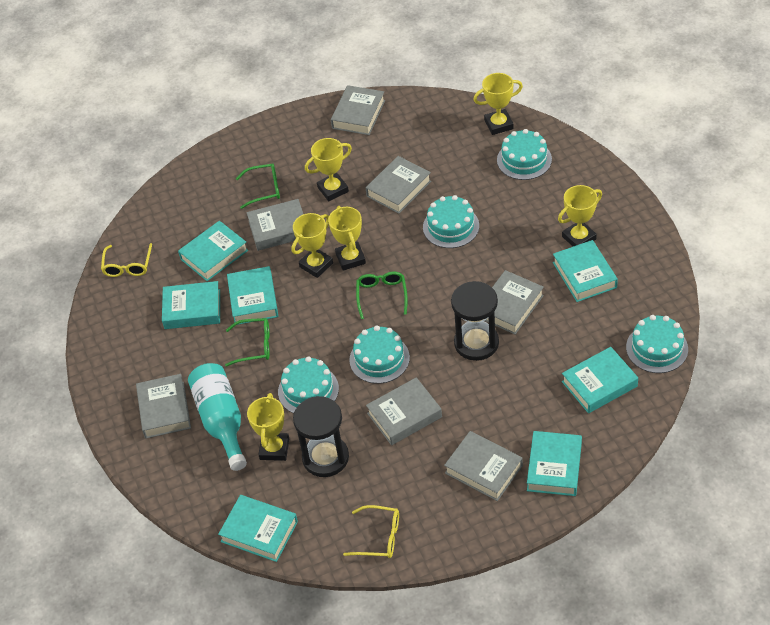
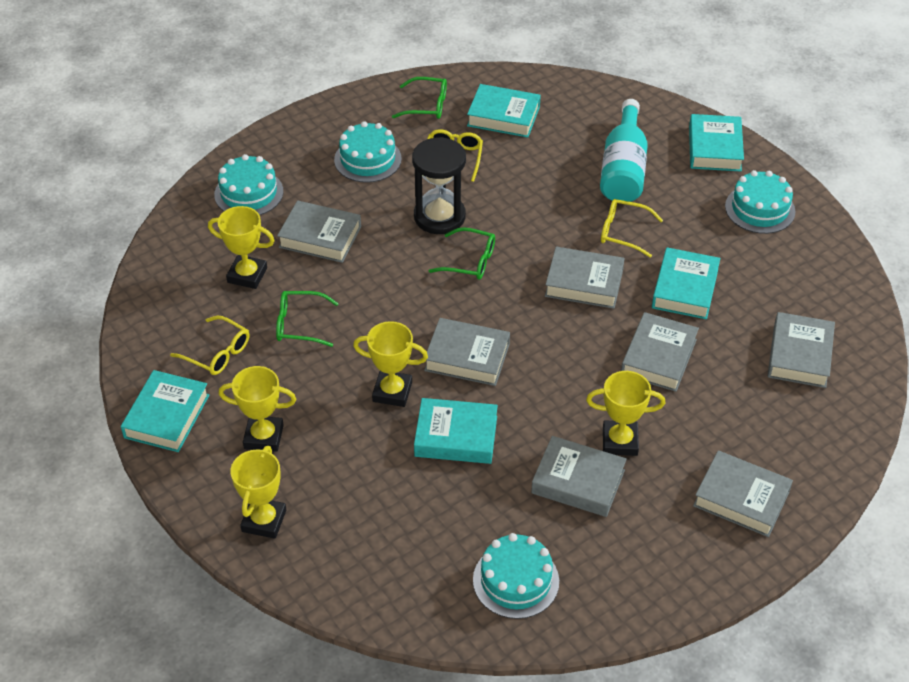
black hourglass: 2 -> 1
turquoise book: 7 -> 5
turquoise cake: 5 -> 4
yellow glasses: 2 -> 3
yellow trophy: 6 -> 5

